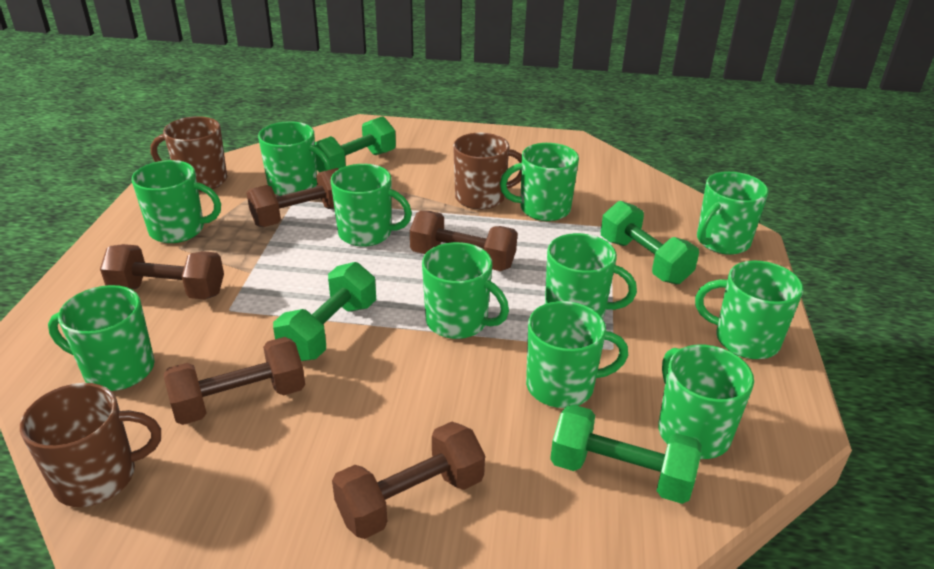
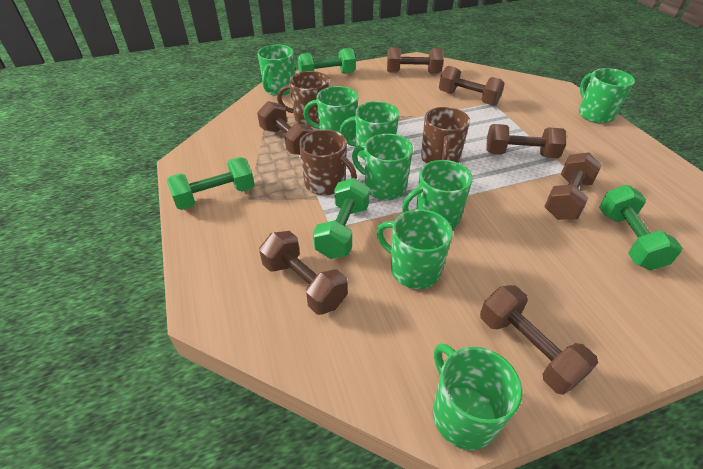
brown dumbbell: 5 -> 7
green mug: 11 -> 8

